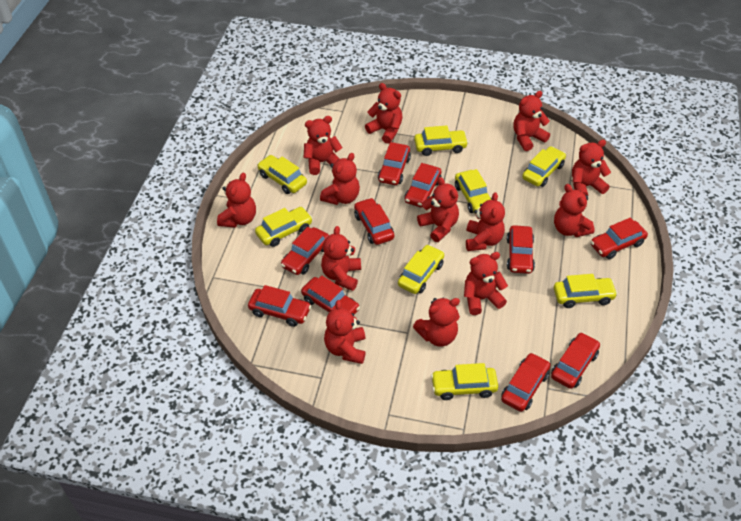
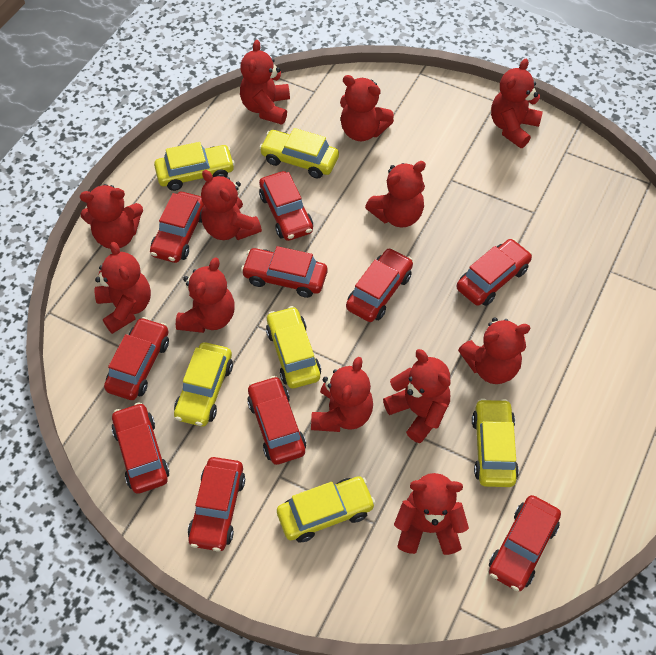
red teddy bear: 13 -> 12
yellow car: 8 -> 6

